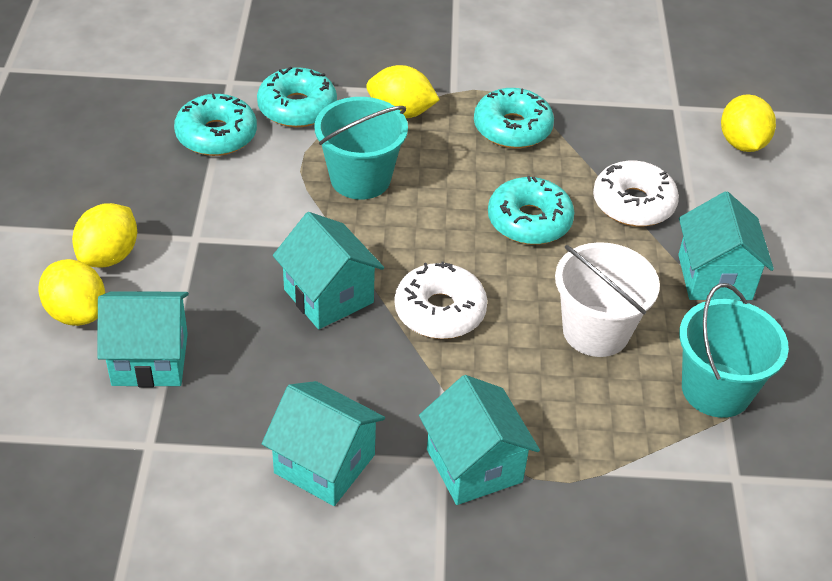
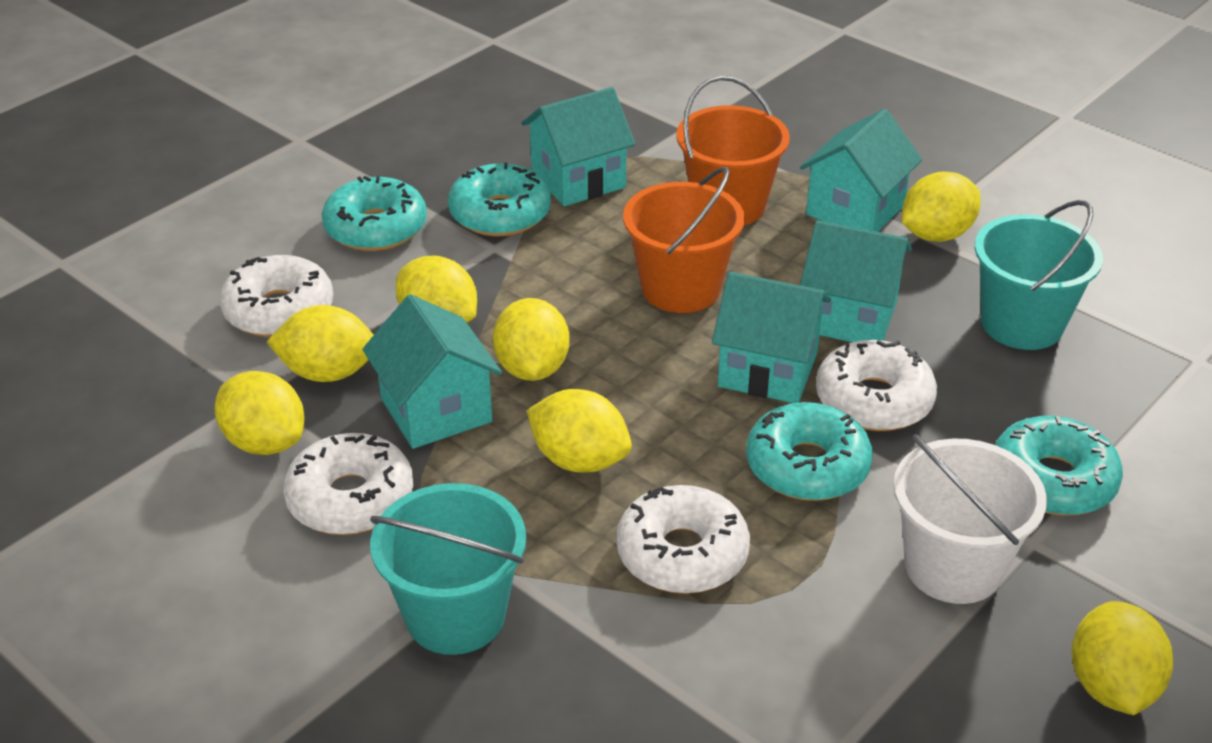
orange bucket: 0 -> 2
white donut: 2 -> 4
yellow lemon: 4 -> 7

